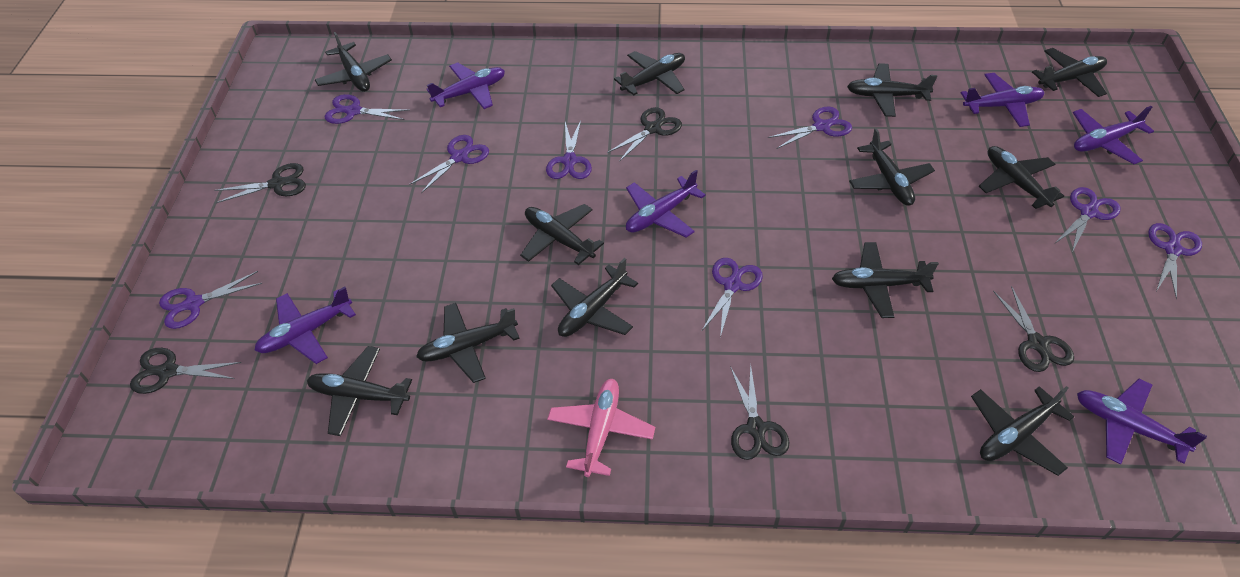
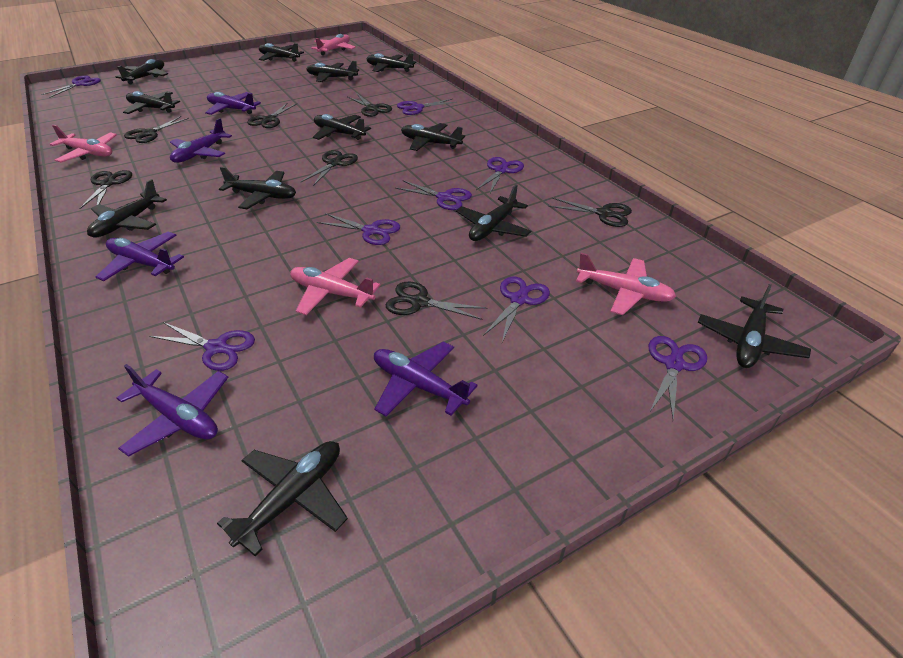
black scissors: 5 -> 7
pink plane: 1 -> 4
purple plane: 6 -> 5

